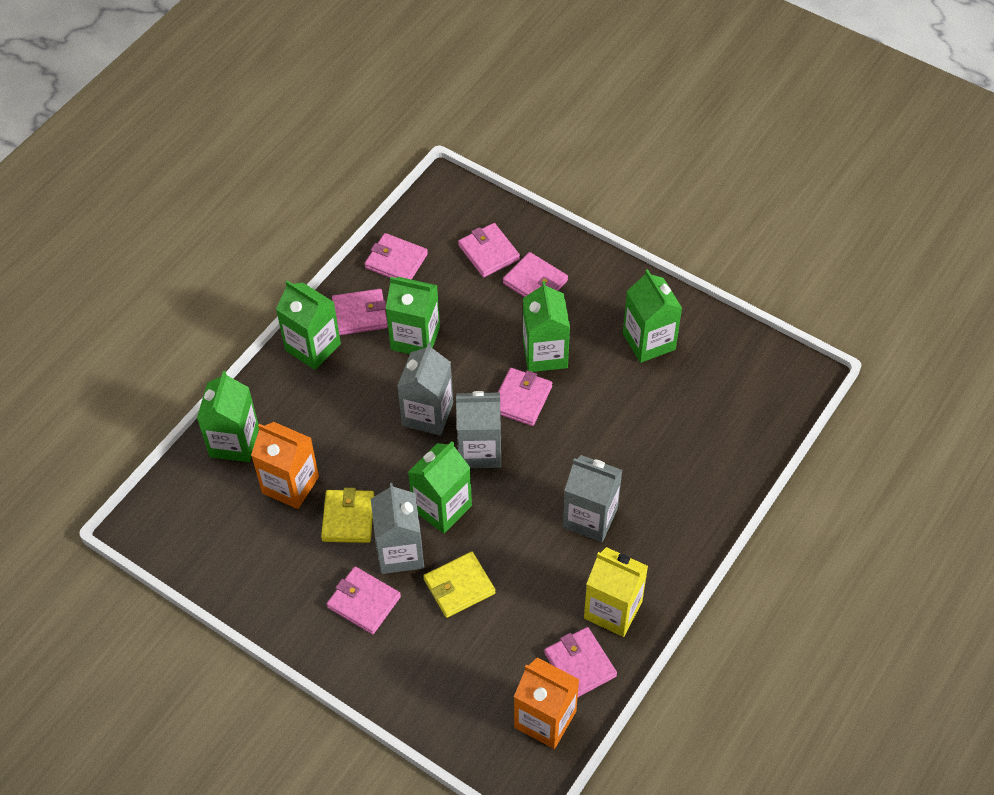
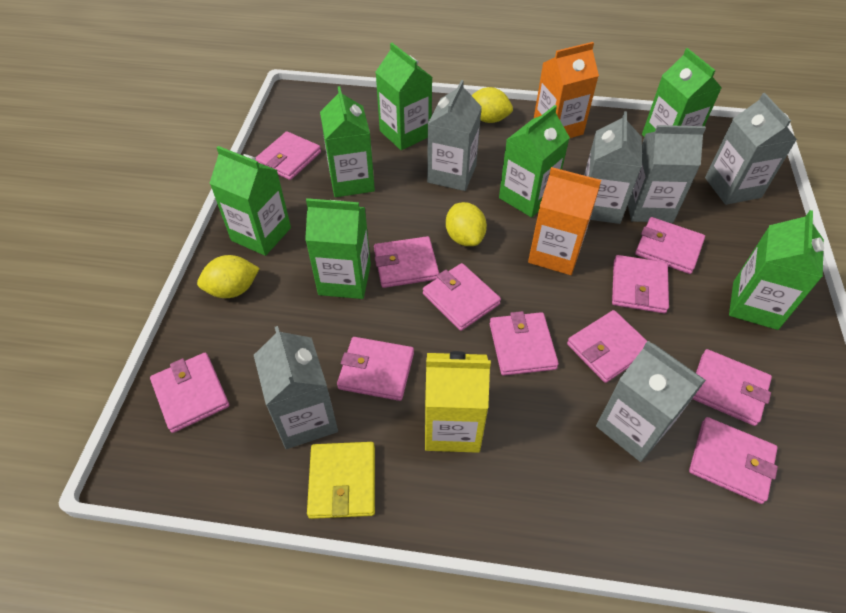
green carton: 6 -> 7
grey carton: 4 -> 6
pink wallet: 7 -> 11
yellow lemon: 0 -> 3
yellow wallet: 2 -> 1

